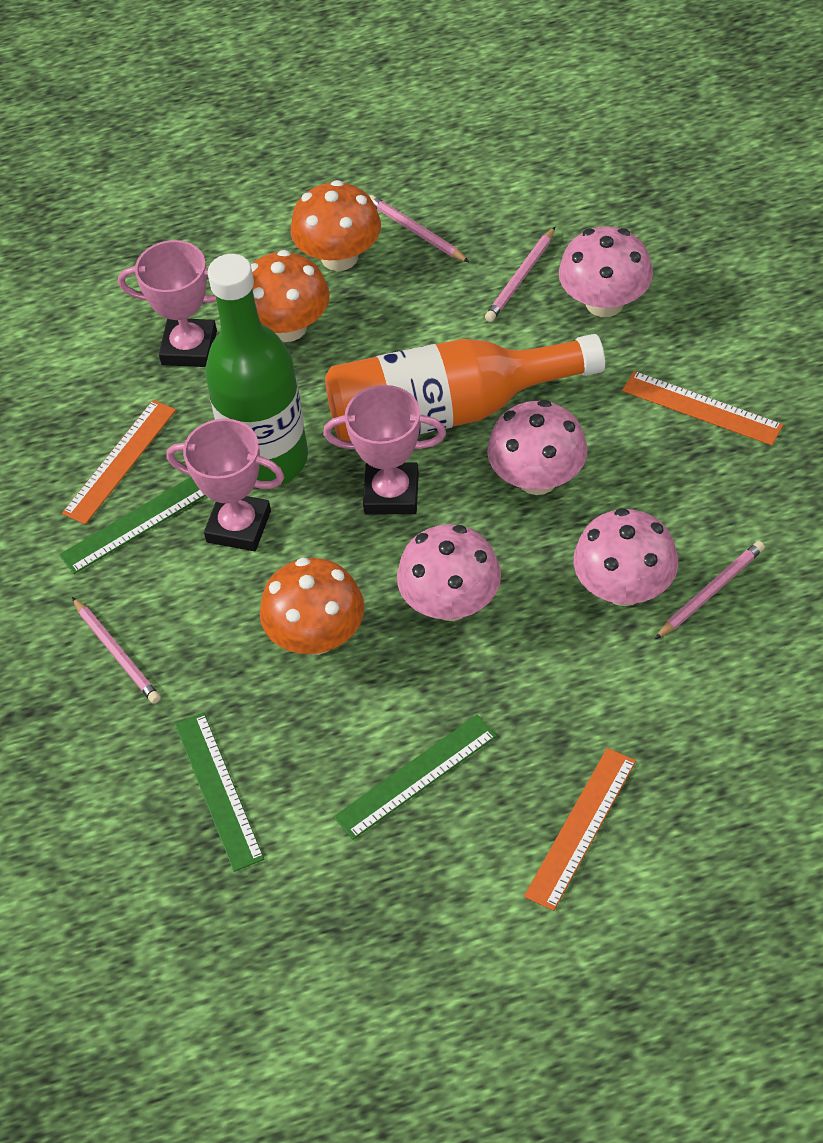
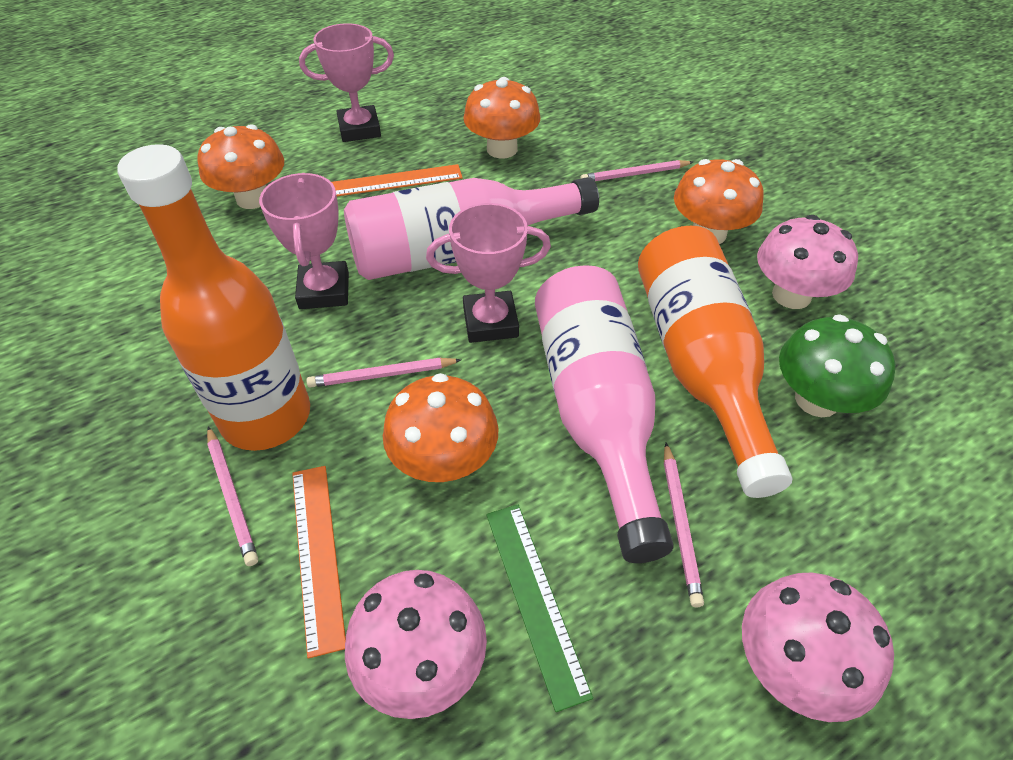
green bottle: 1 -> 0
green mushroom: 0 -> 1
green ruler: 3 -> 1
orange bottle: 1 -> 2
orange mushroom: 3 -> 4
orange ruler: 3 -> 2
pink bottle: 0 -> 2
pink mushroom: 4 -> 3

